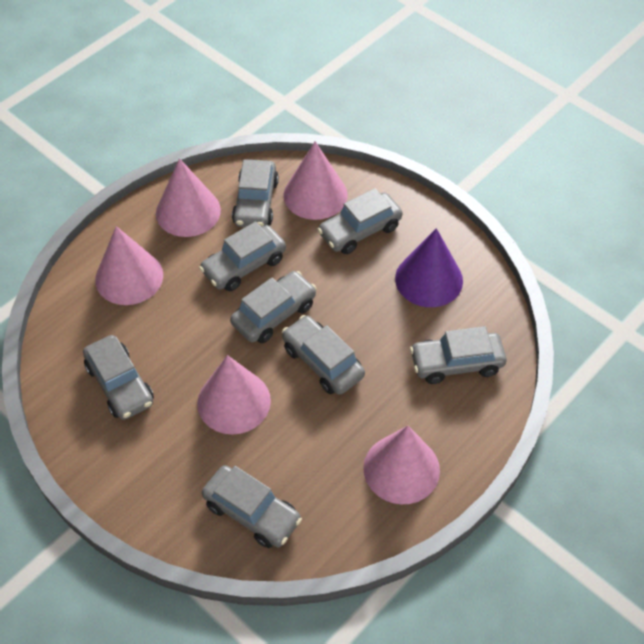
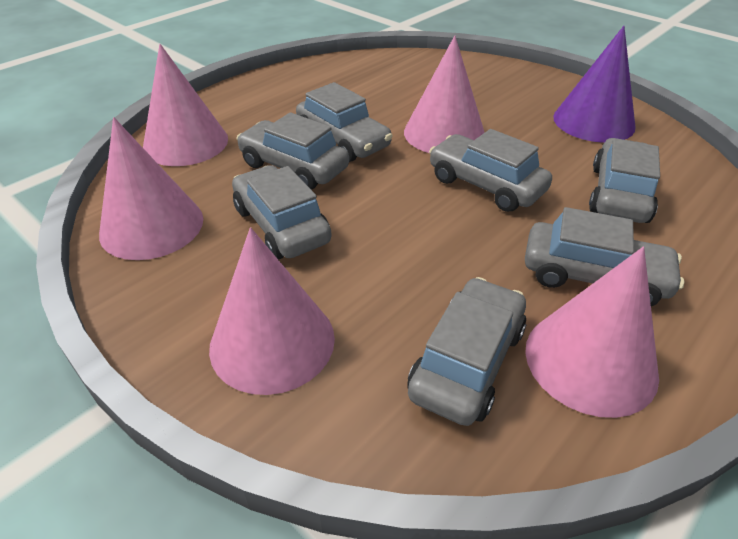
grey car: 8 -> 7

